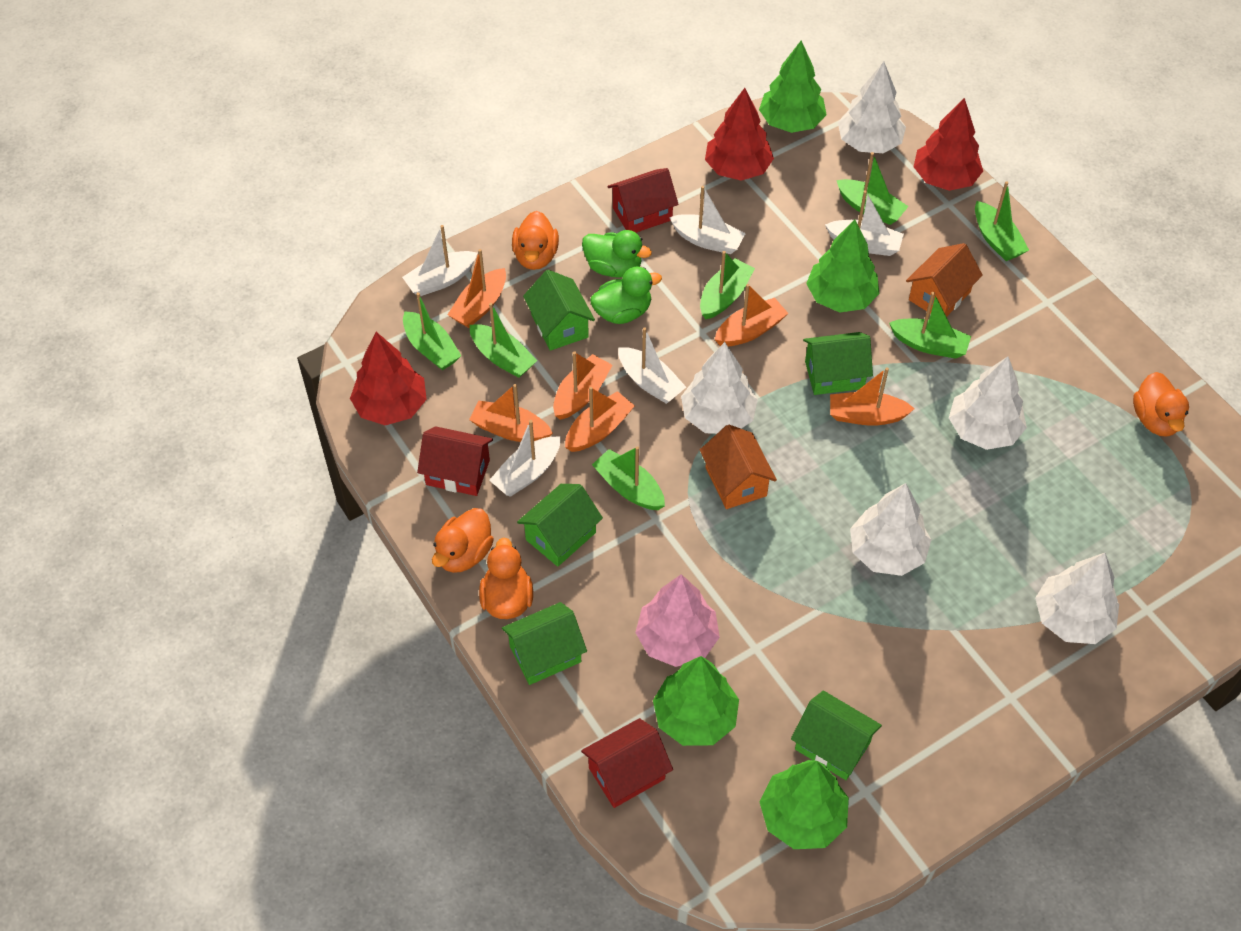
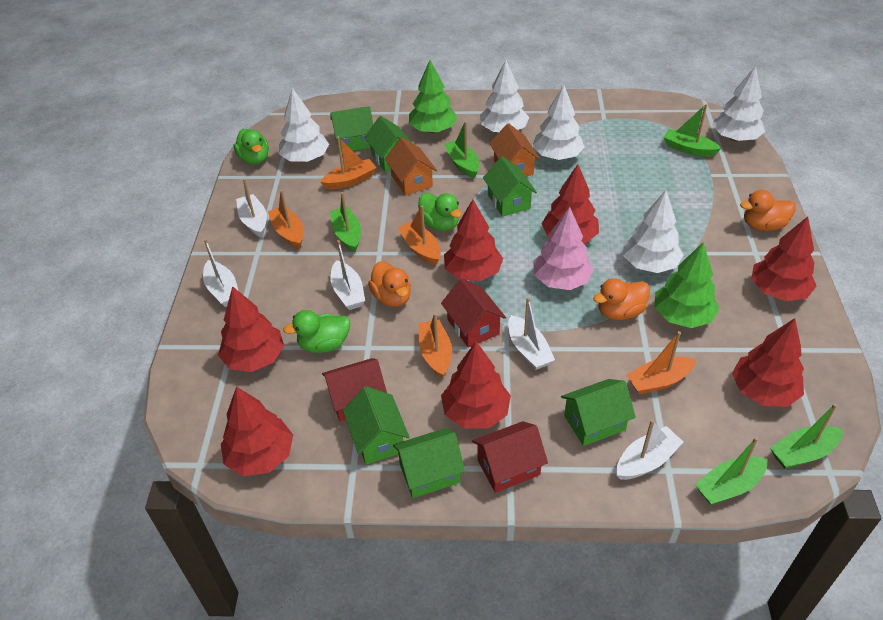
green boat: 7 -> 5
green duck: 2 -> 3
green house: 5 -> 6
green tree: 4 -> 2
orange boat: 6 -> 5
orange duck: 4 -> 3
red tree: 3 -> 7

